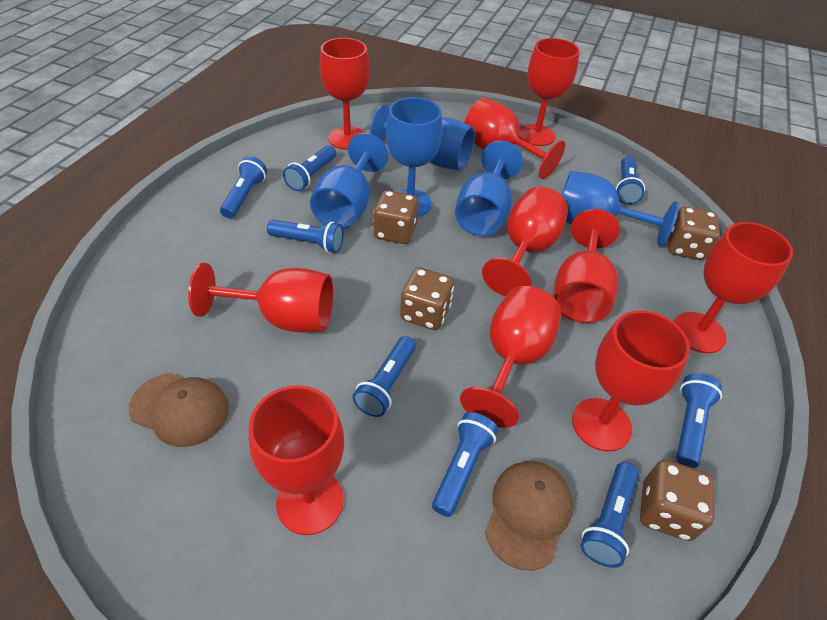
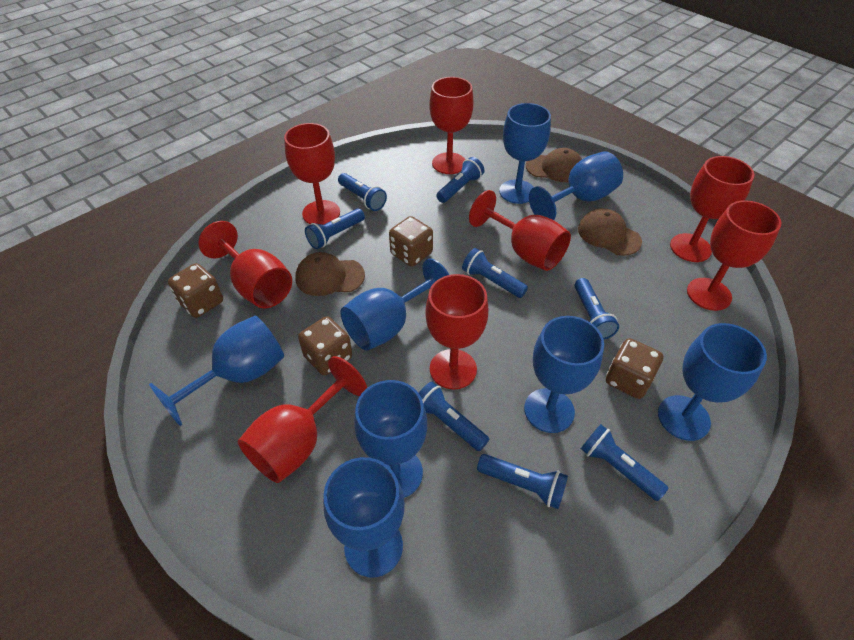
blue goblet: 5 -> 8
brown cap: 2 -> 3
red goblet: 10 -> 8

